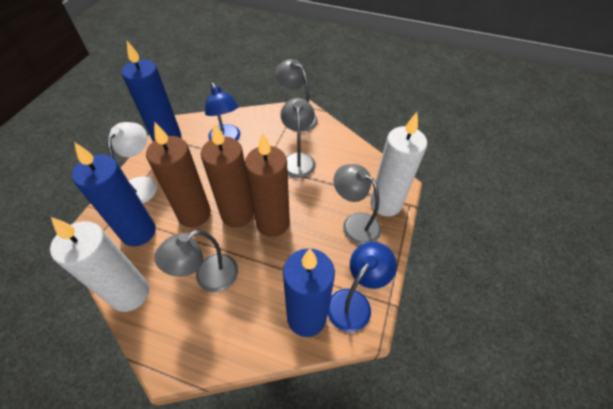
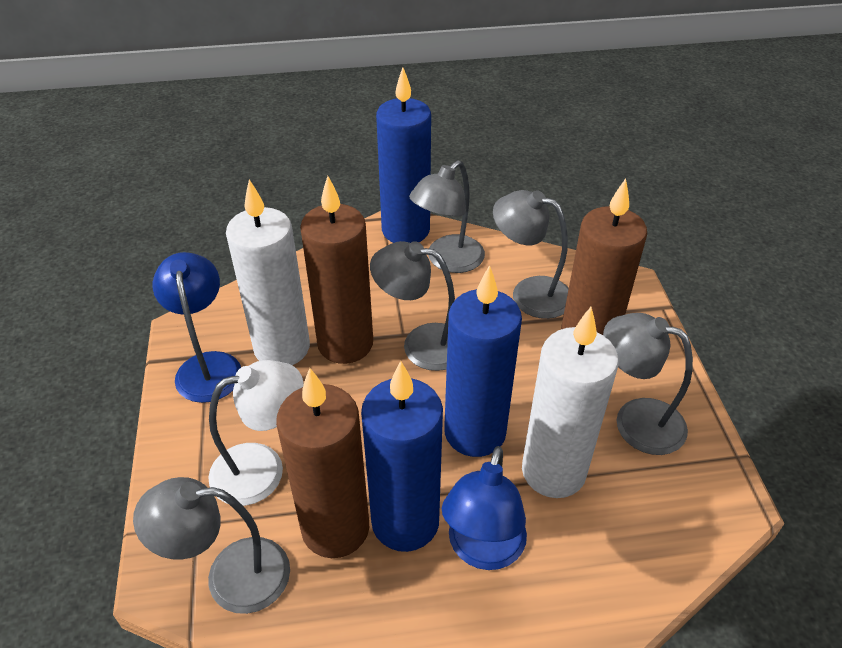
grey lamp: 4 -> 5

